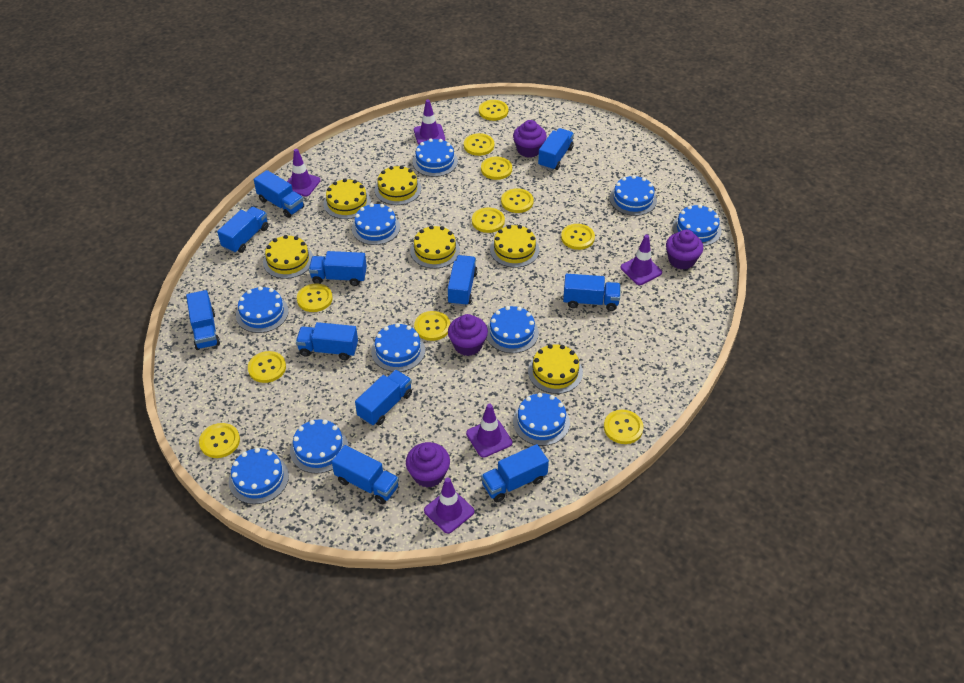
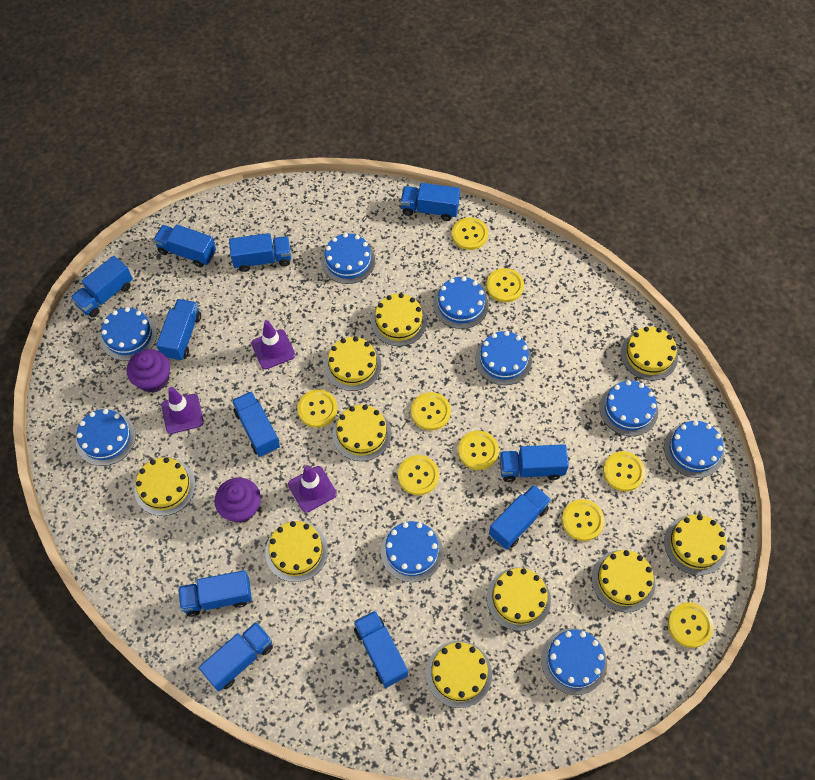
blue cake: 10 -> 9
purple cupcake: 4 -> 2
purple traffic cone: 5 -> 3
yellow button: 11 -> 9
yellow cake: 6 -> 10

